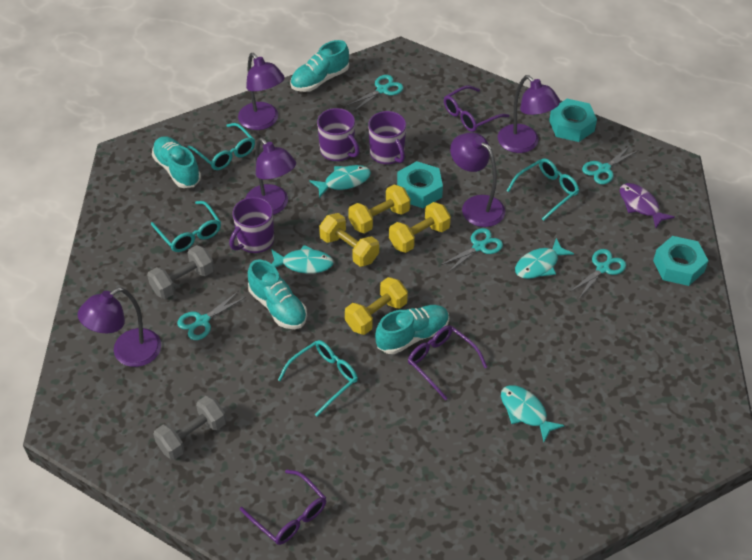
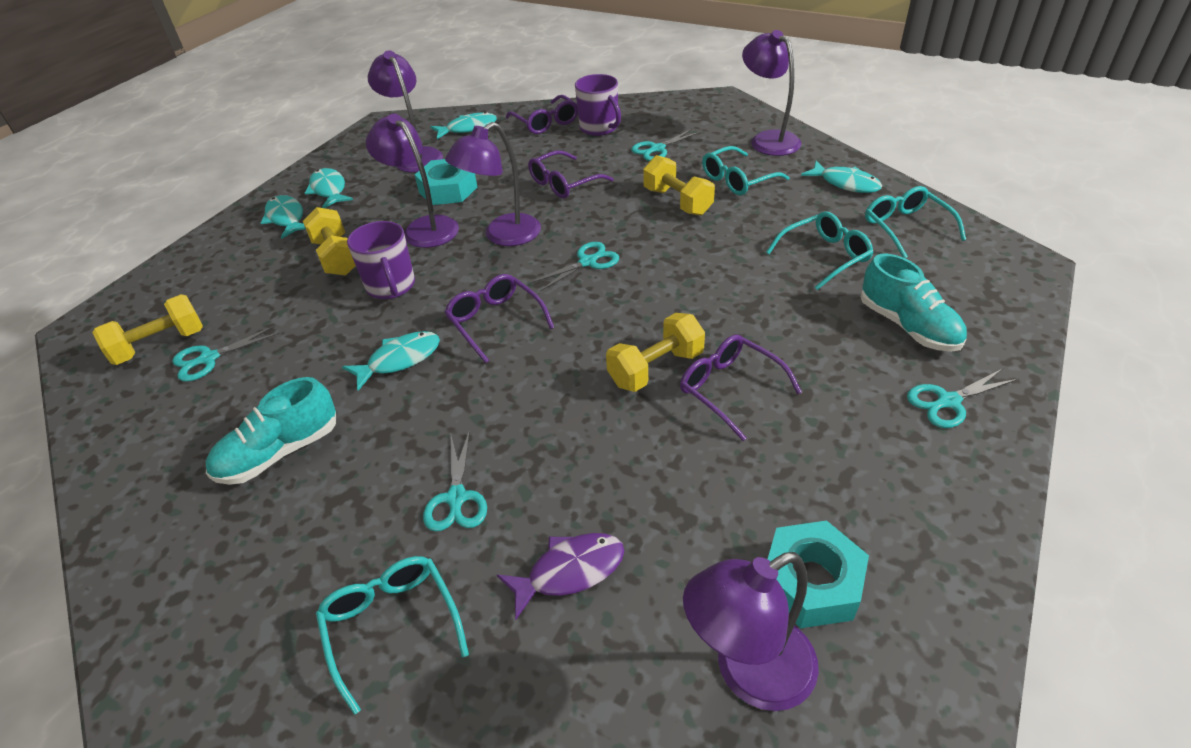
grey dumbbell: 2 -> 0
purple glasses: 3 -> 4
purple mug: 3 -> 2
turquoise fish: 4 -> 5
turquoise nut: 3 -> 2
turquoise shoe: 4 -> 2

